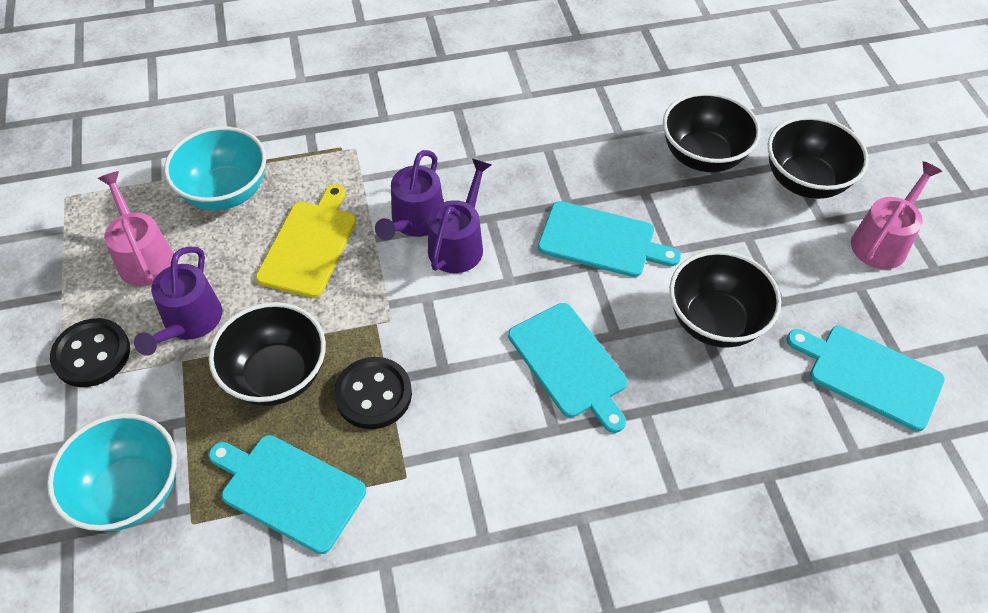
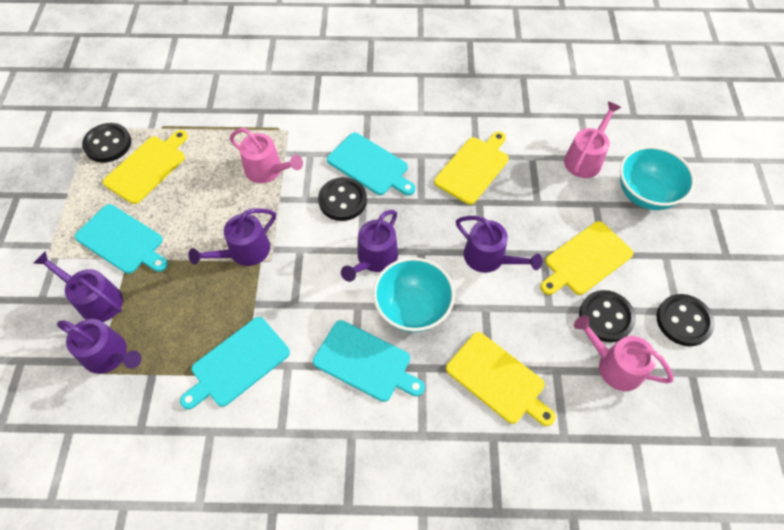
black bowl: 4 -> 0
black button: 2 -> 4
pink watering can: 2 -> 3
purple watering can: 3 -> 5
yellow cutting board: 1 -> 4

